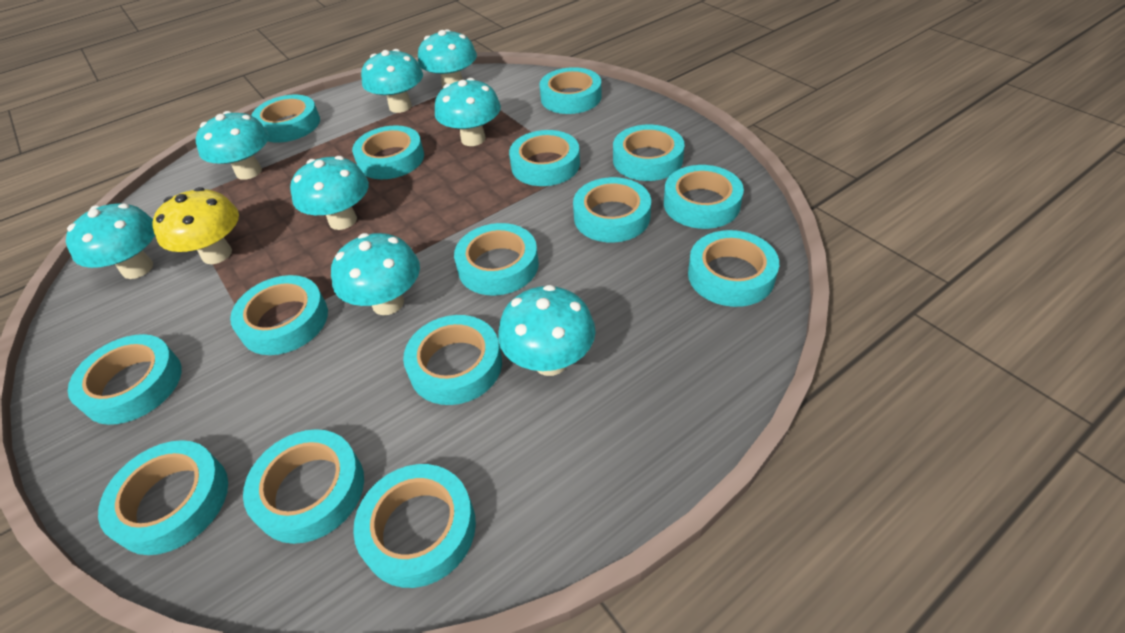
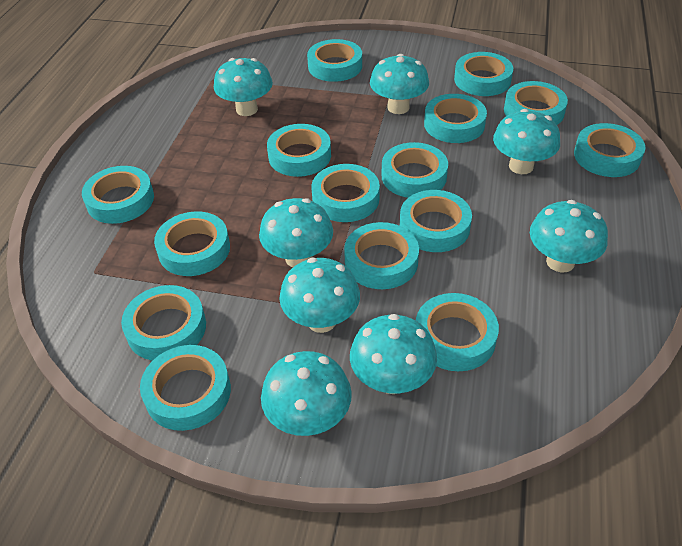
yellow mushroom: 1 -> 0

